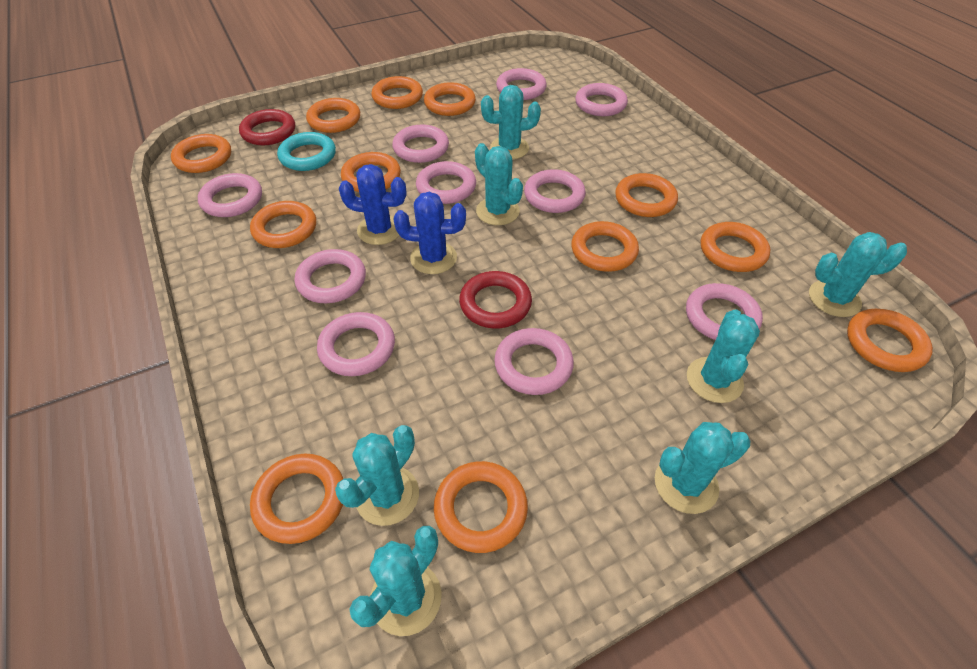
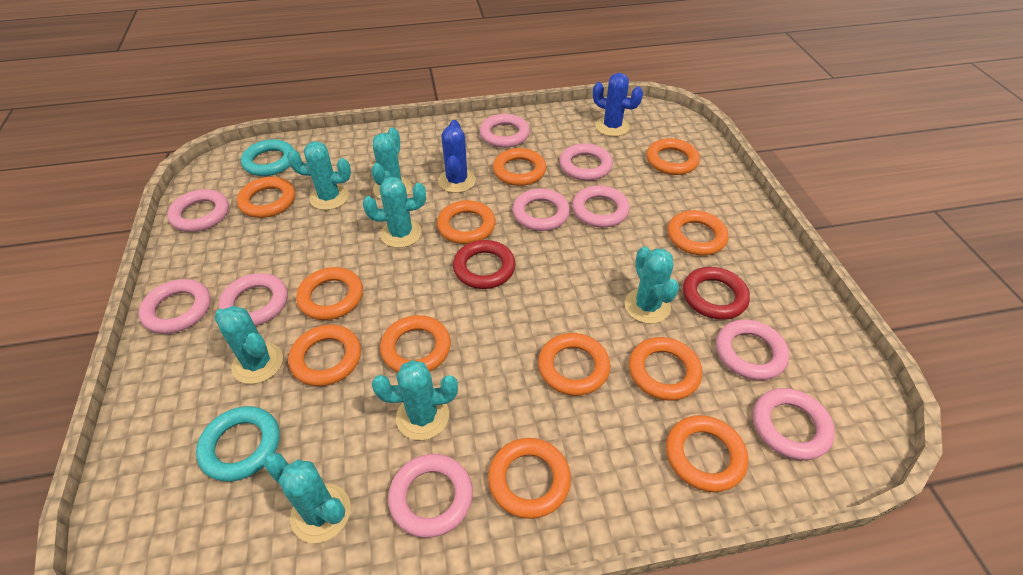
turquoise ring: 1 -> 2

